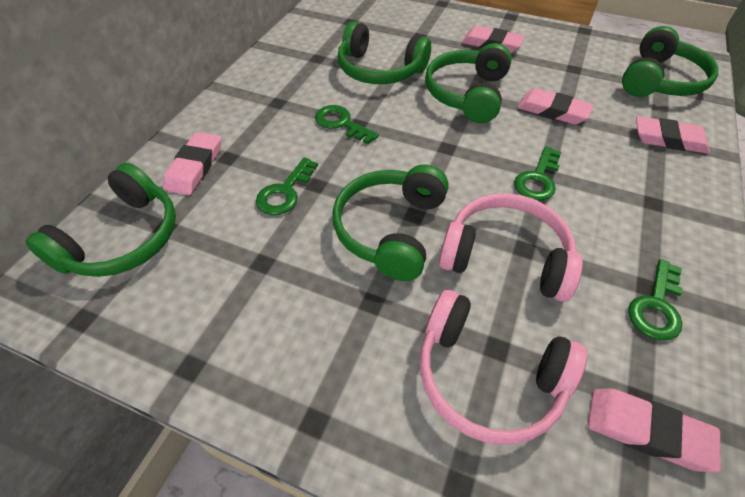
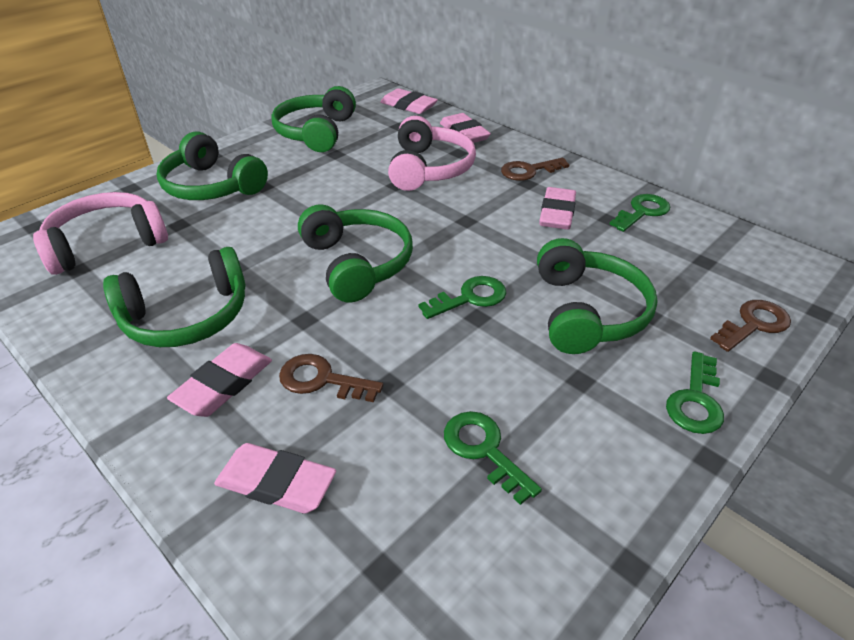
brown key: 0 -> 3

